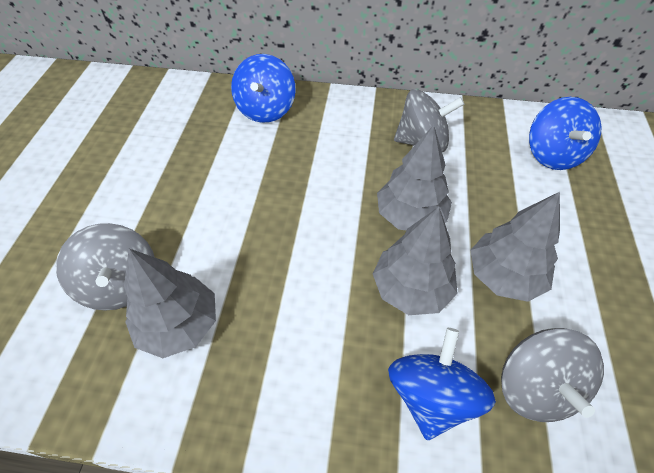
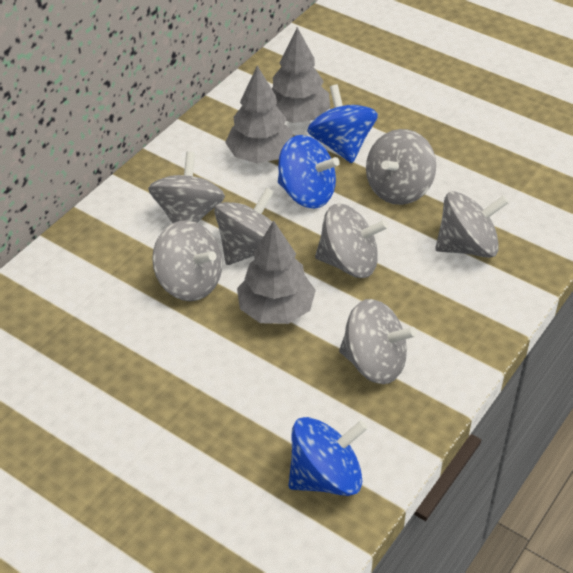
grey spinning top: 3 -> 7
grey tree: 4 -> 3

